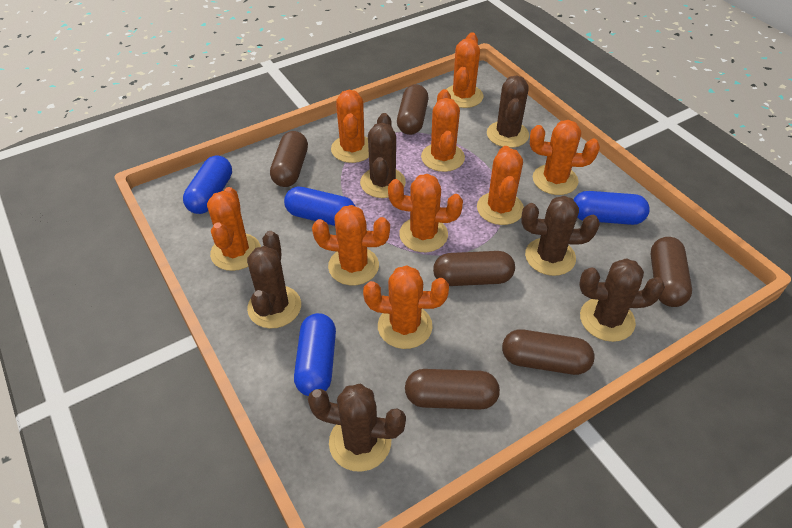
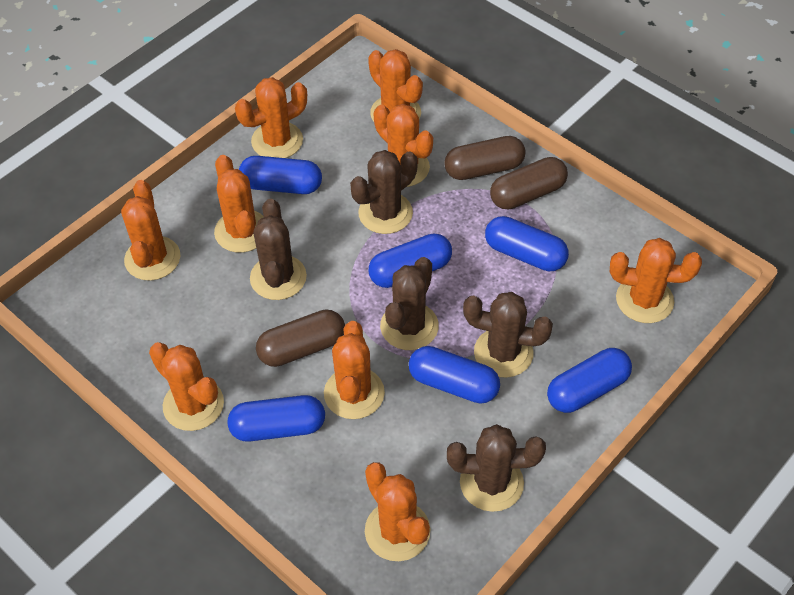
blue capsule: 4 -> 6
brown cactus: 6 -> 5
brown capsule: 6 -> 3

